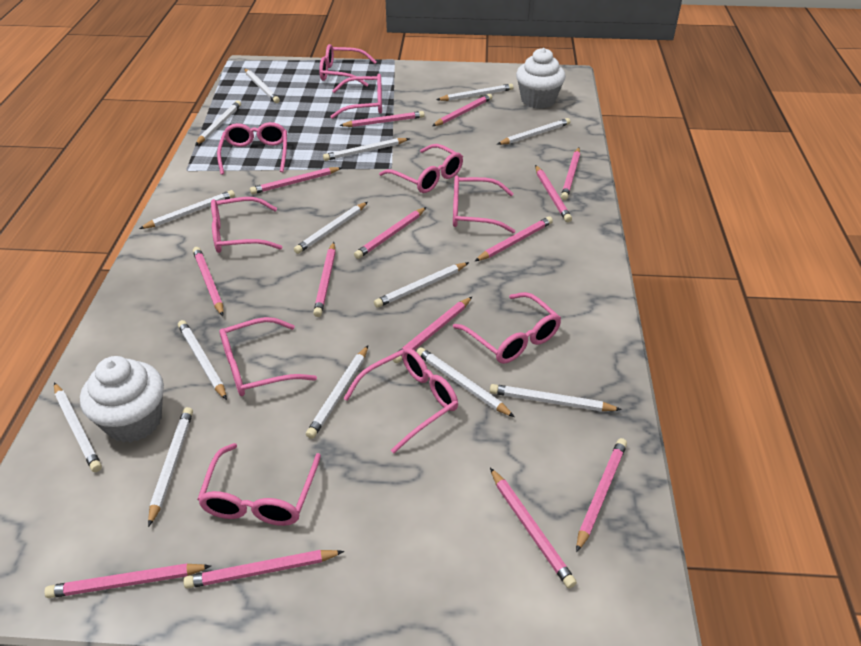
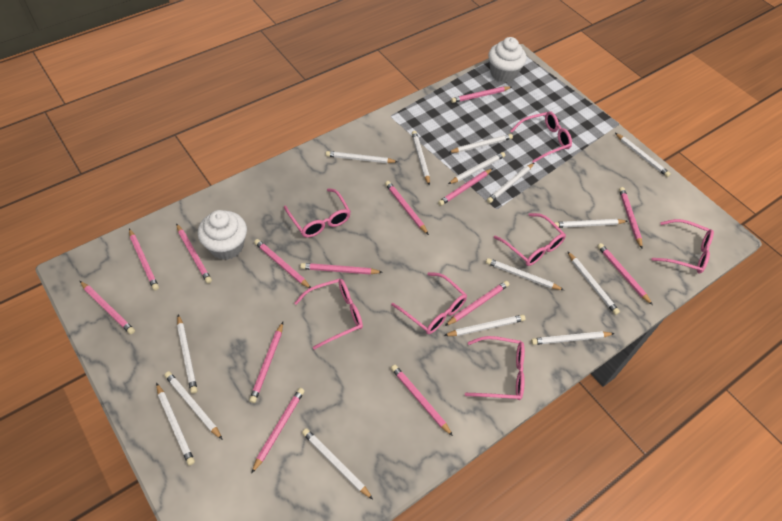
pink glasses: 10 -> 7
white pencil: 14 -> 15

